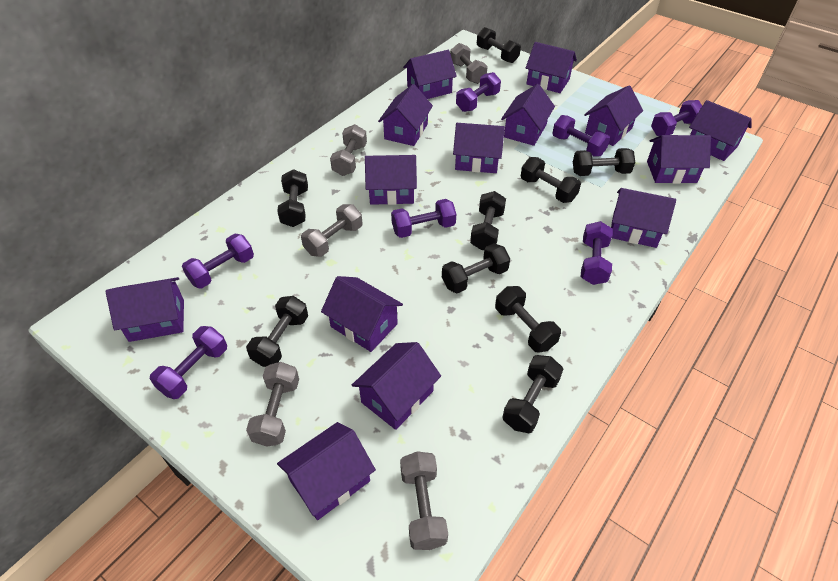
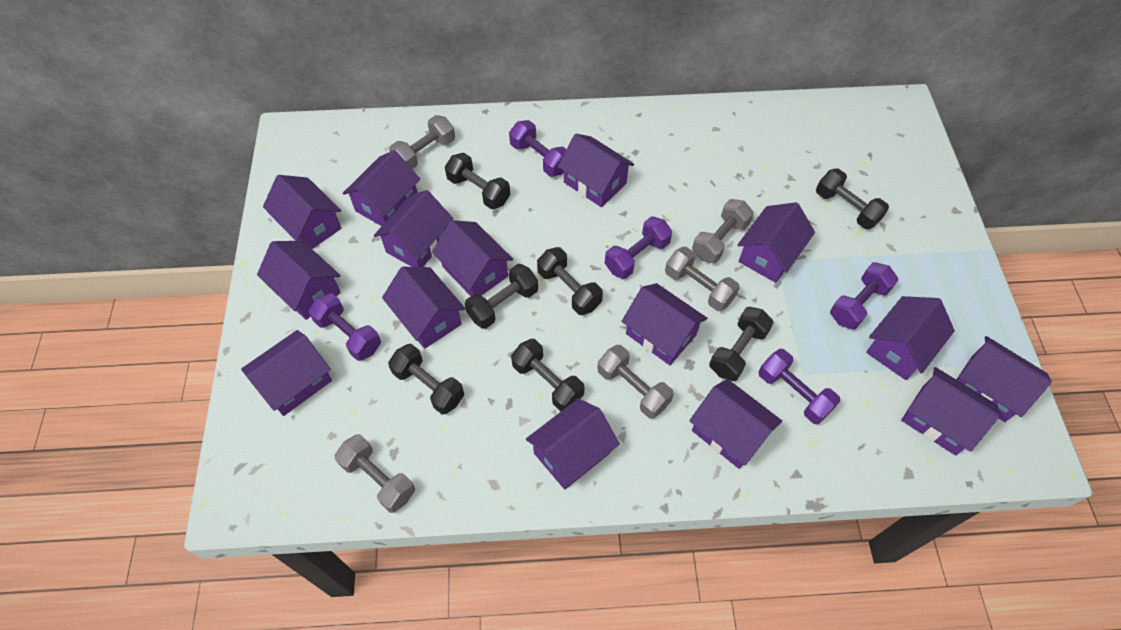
black dumbbell: 9 -> 7
purple dumbbell: 7 -> 5
purple house: 14 -> 15

